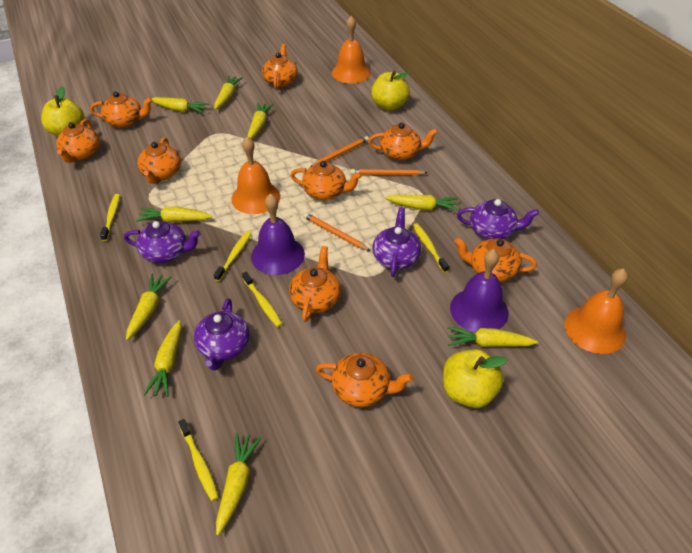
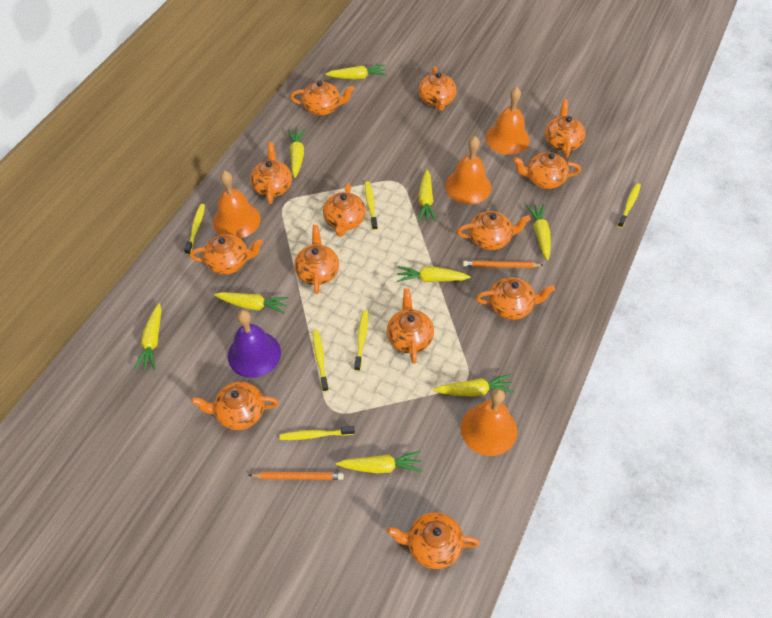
orange bell: 3 -> 4
orange pencil: 3 -> 2
orange teapot: 9 -> 13
purple bell: 2 -> 1
purple teapot: 4 -> 0
yellow apple: 3 -> 0
yellow toothbrush: 5 -> 6

